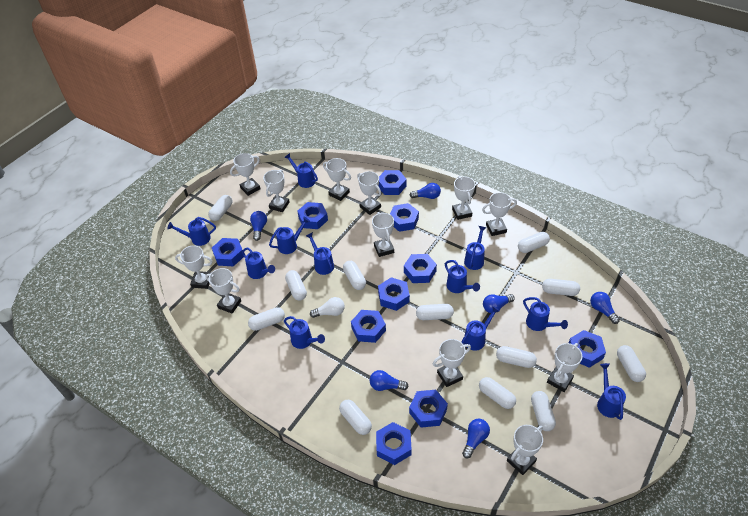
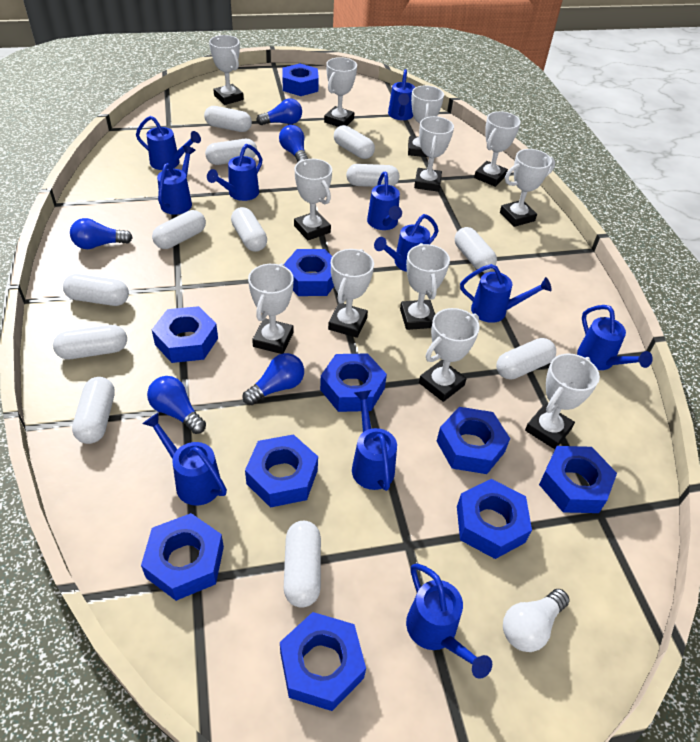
blue light bulb: 6 -> 5

